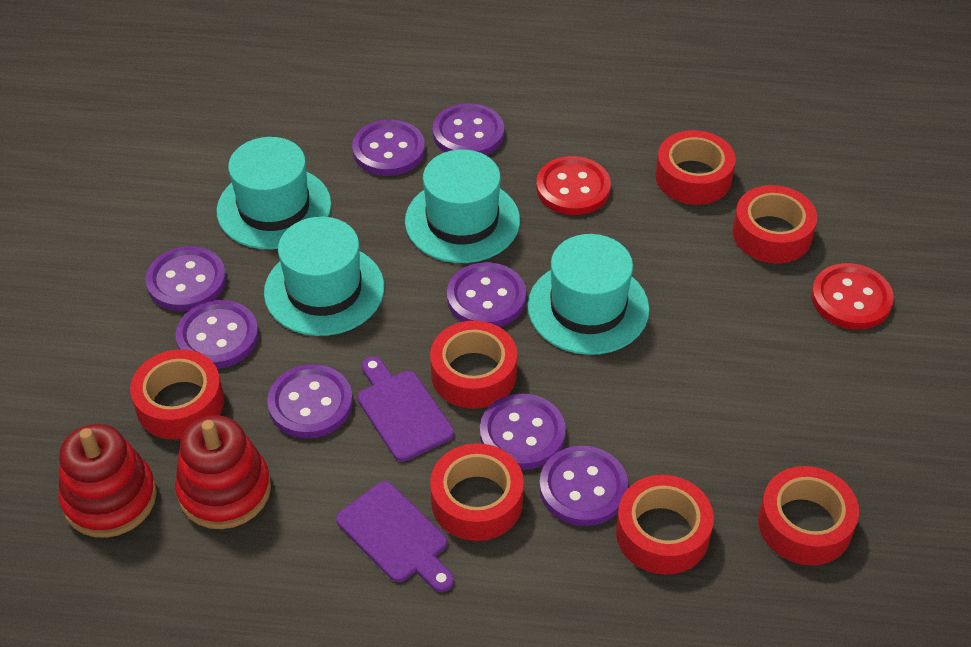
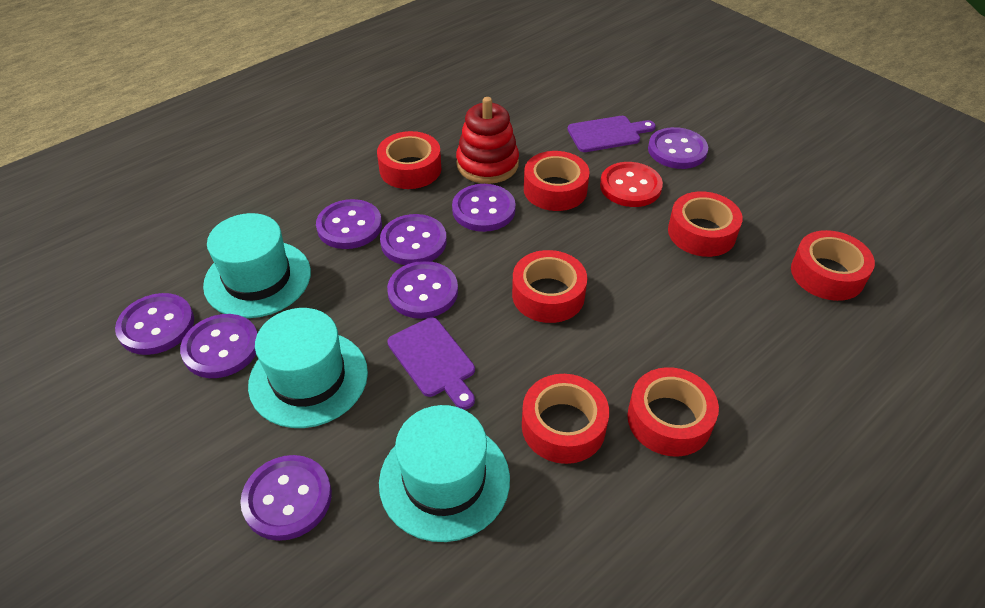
red button: 2 -> 1
red stacking toy: 2 -> 1
turquoise hat: 4 -> 3

